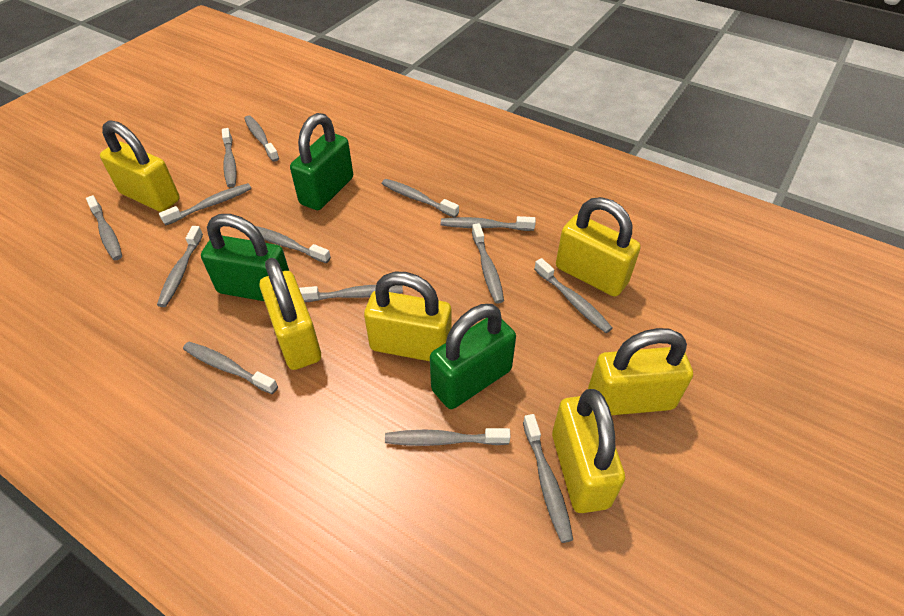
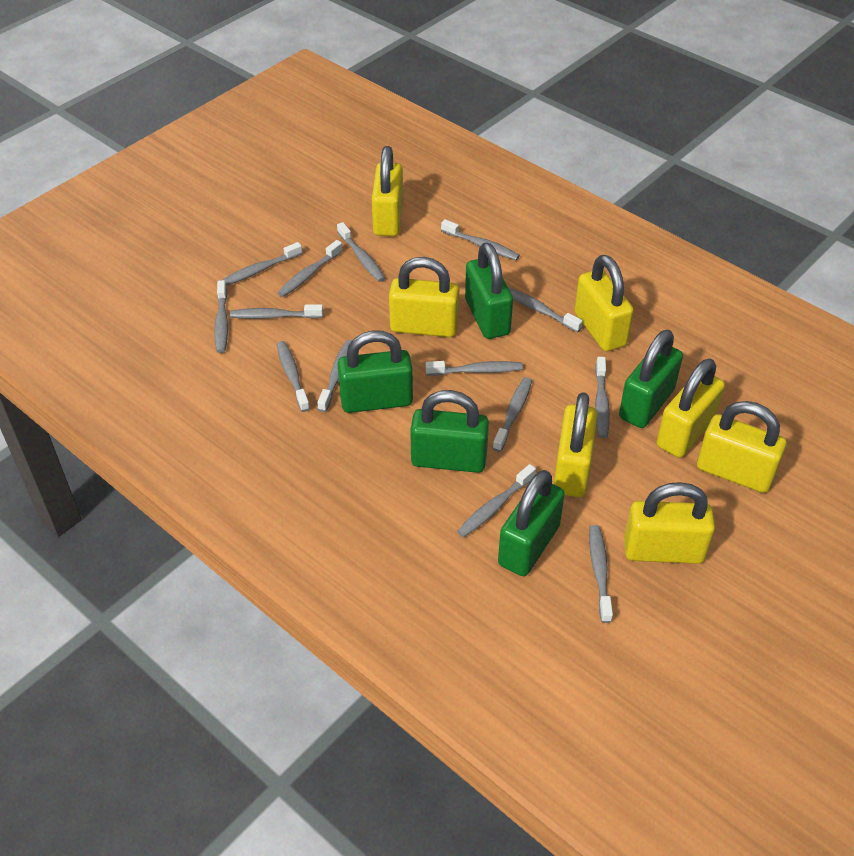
green padlock: 3 -> 5
yellow padlock: 6 -> 7

